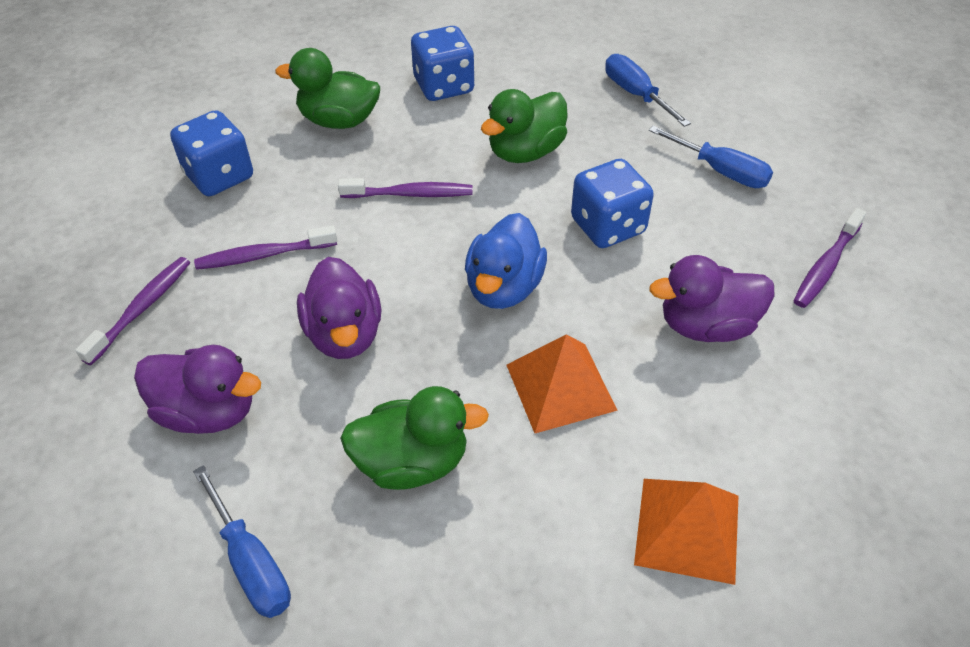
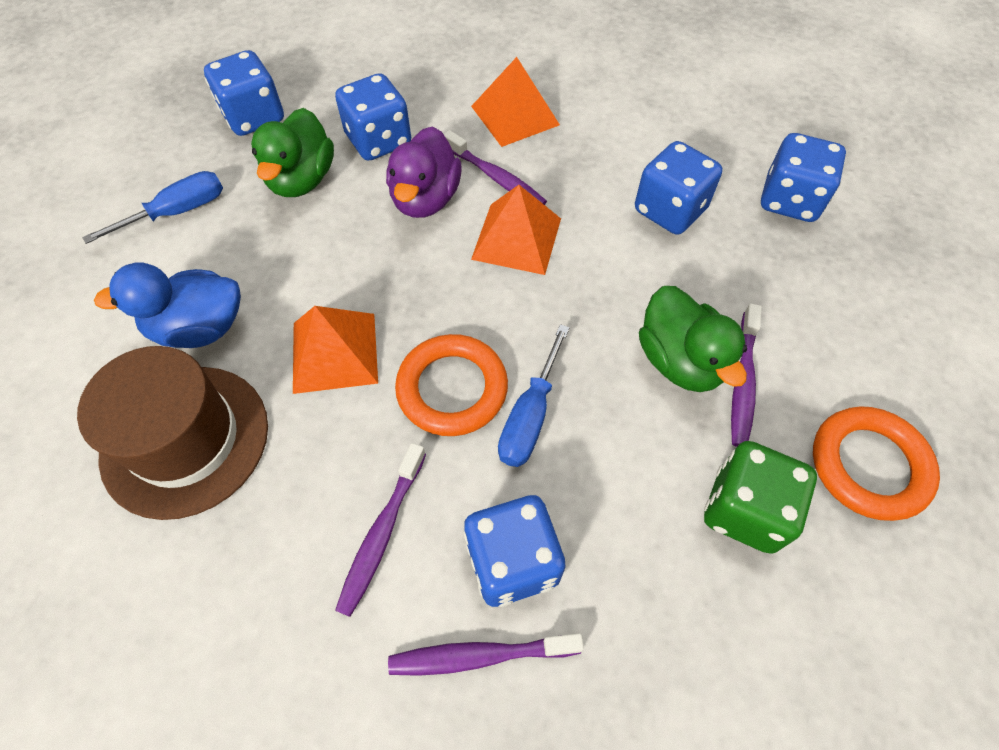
blue dice: 3 -> 5
blue screwdriver: 3 -> 2
brown hat: 0 -> 1
green dice: 0 -> 1
green duck: 3 -> 2
orange pyramid: 2 -> 3
orange ring: 0 -> 2
purple duck: 3 -> 1

